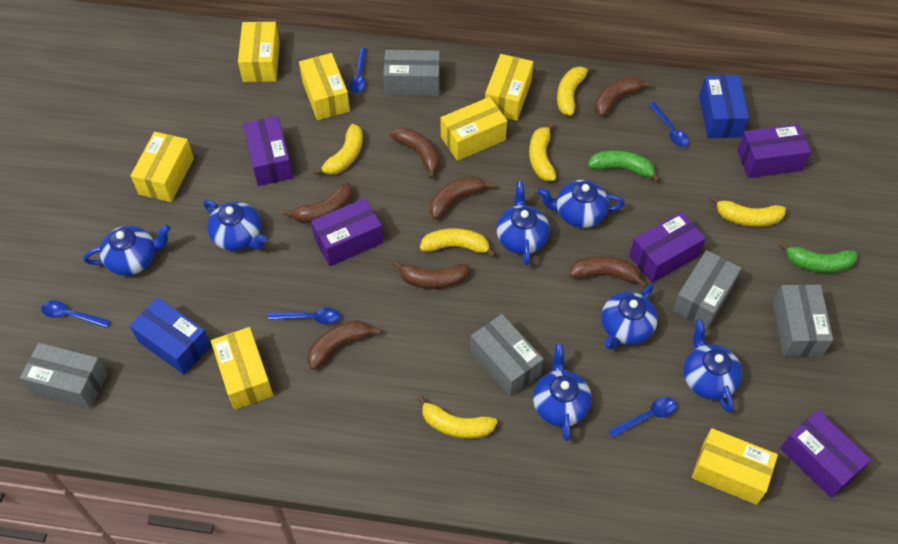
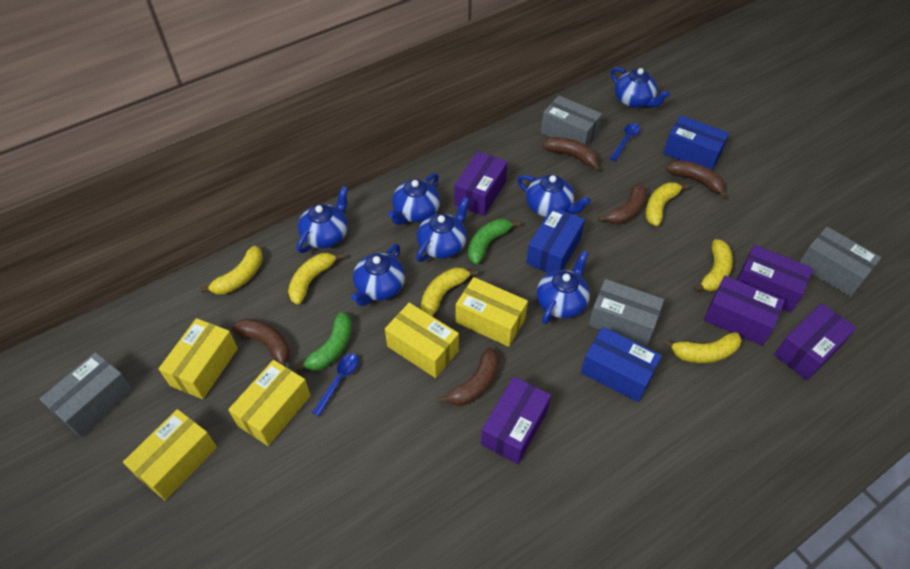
blue box: 2 -> 3
blue spoon: 5 -> 2
brown banana: 7 -> 5
grey box: 5 -> 4
yellow box: 7 -> 5

